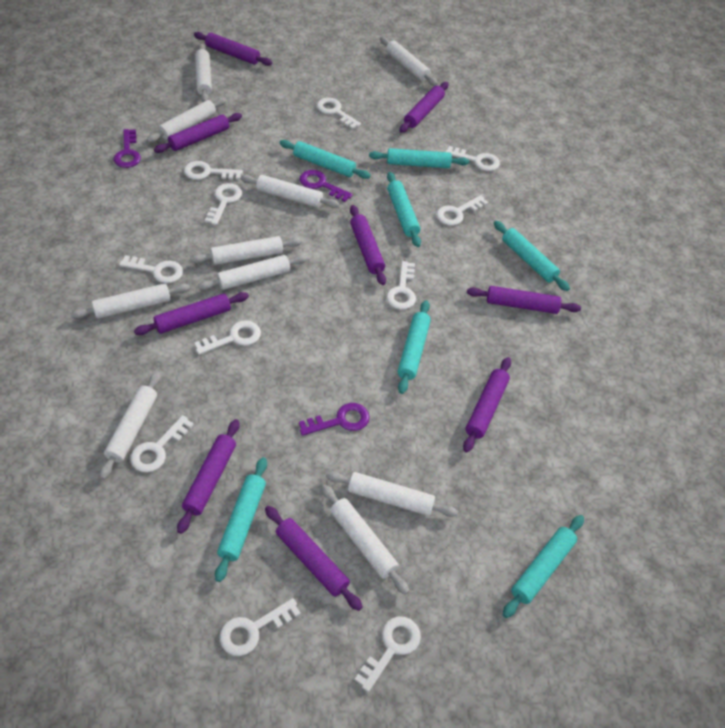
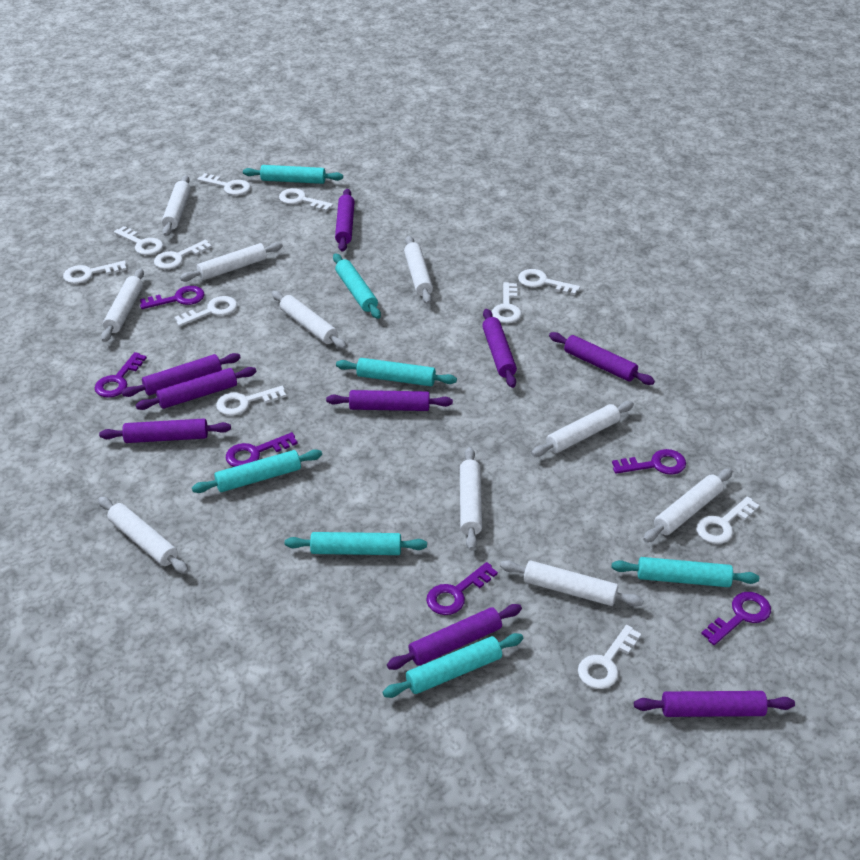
purple key: 3 -> 6

